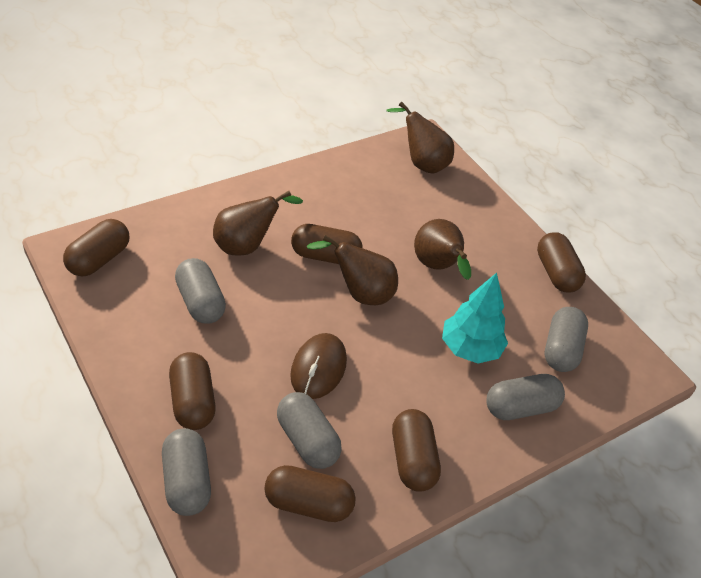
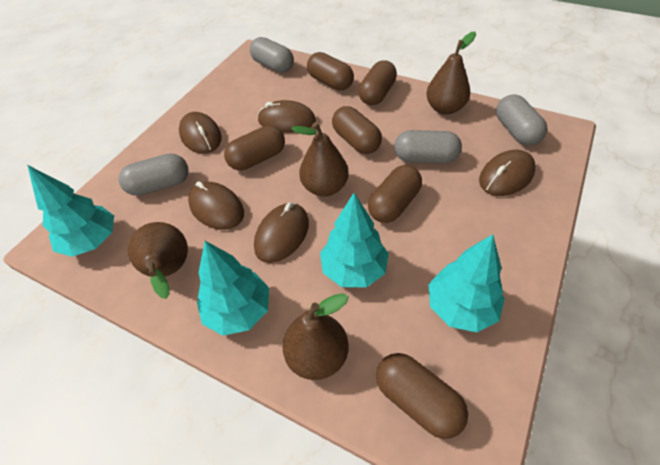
brown mouse: 1 -> 5
grey capsule: 5 -> 4
turquoise tree: 1 -> 4

